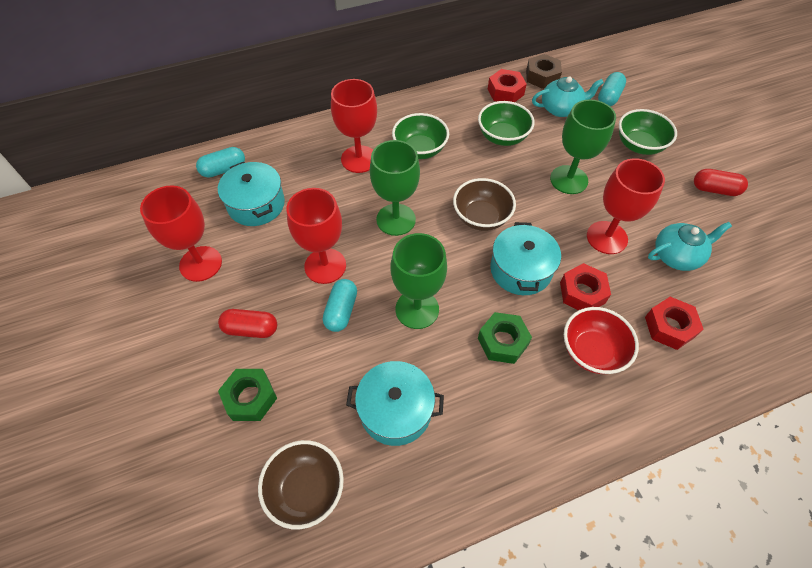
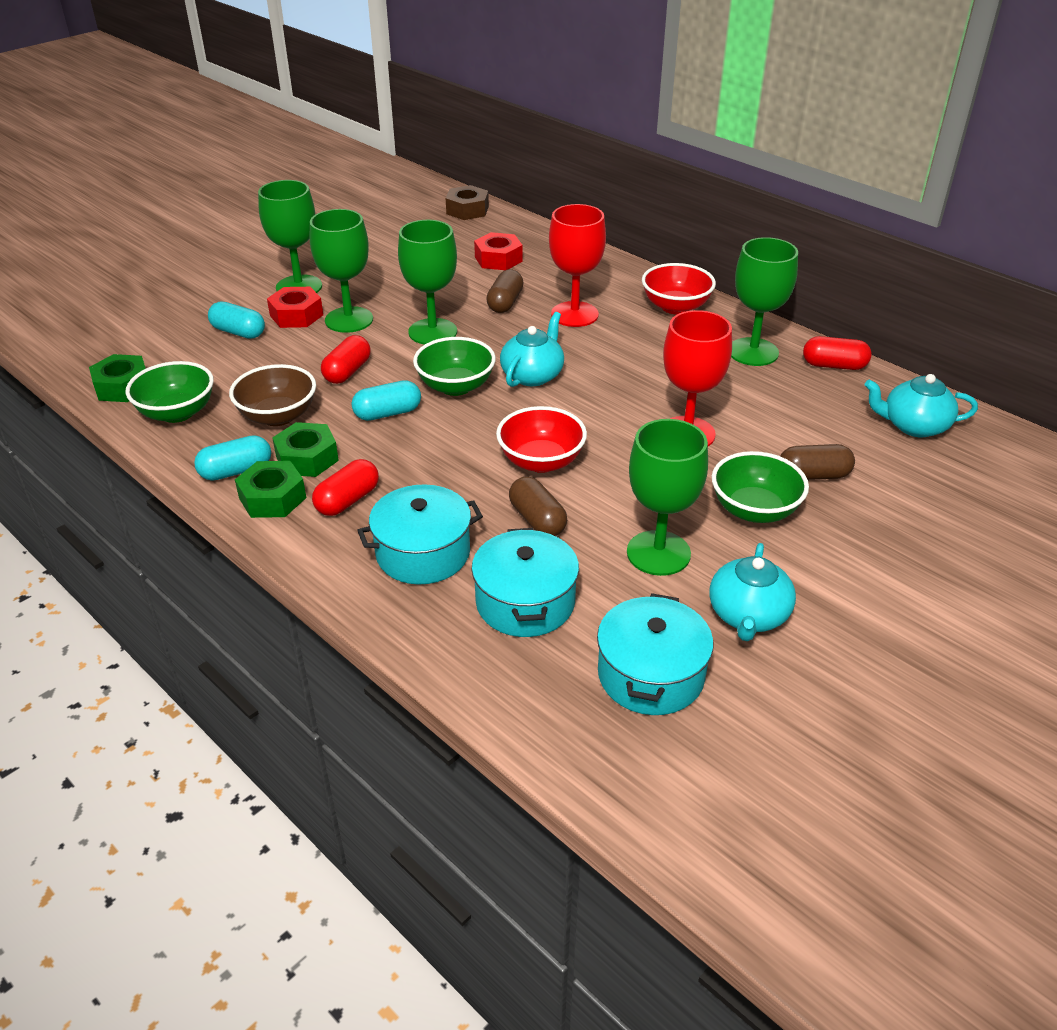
brown bowl: 2 -> 1
brown capsule: 0 -> 3
green goblet: 3 -> 5
green nut: 2 -> 3
red bowl: 1 -> 2
red capsule: 2 -> 3
red goblet: 4 -> 2
red nut: 3 -> 2
turquoise teapot: 2 -> 3

